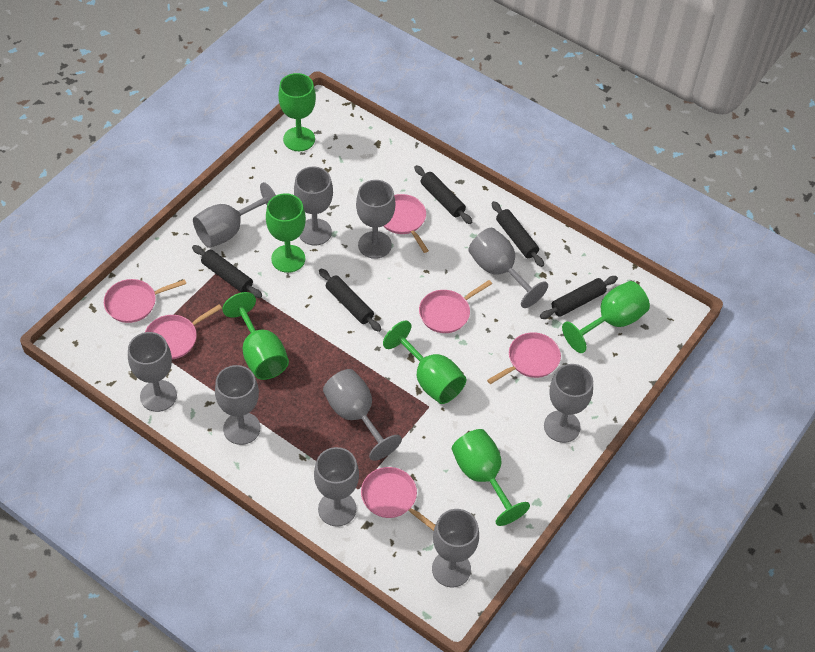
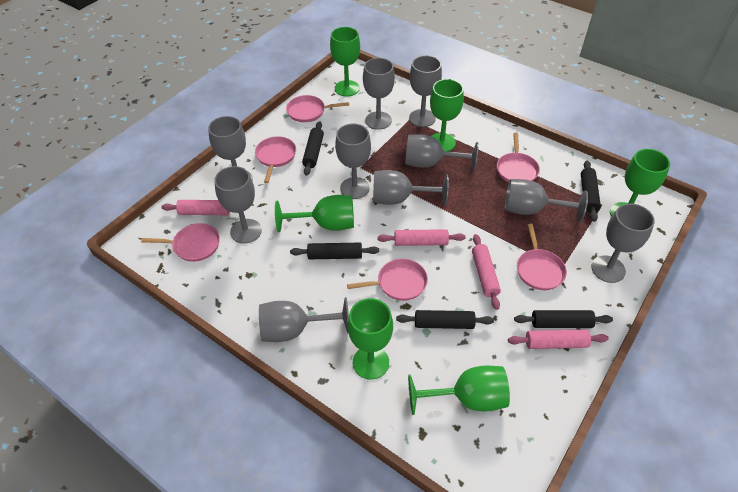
pink rolling pin: 0 -> 4

